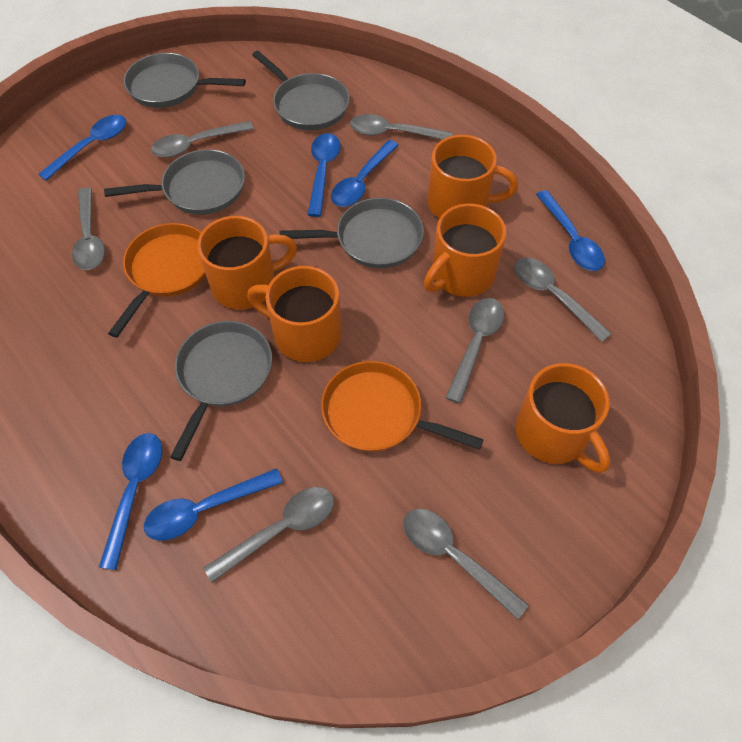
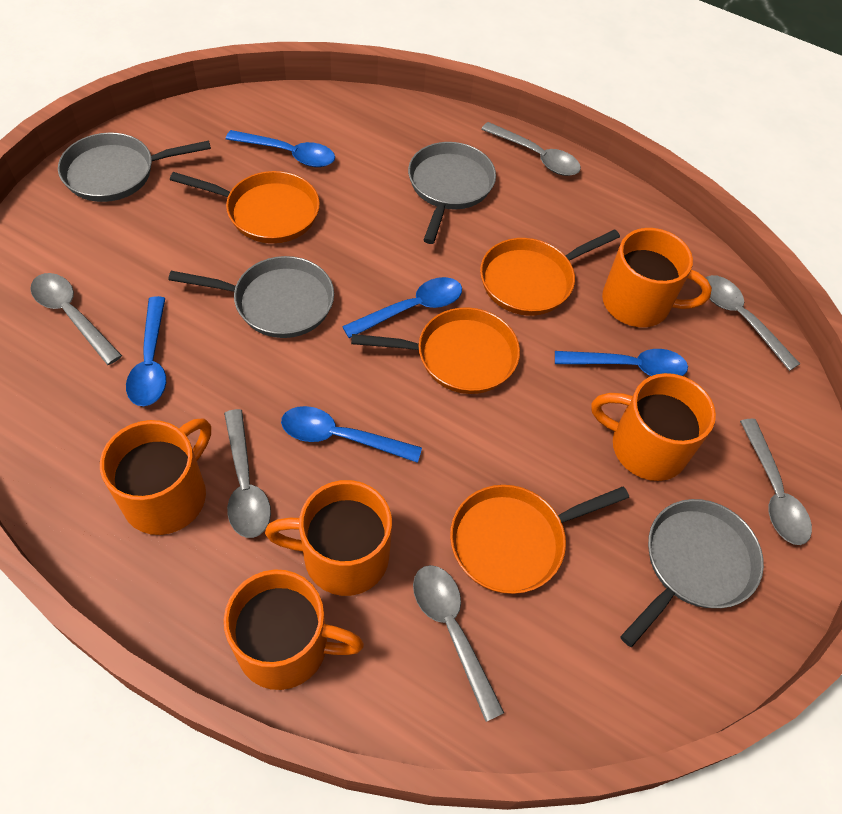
blue spoon: 6 -> 5
grey pan: 5 -> 4
grey spoon: 7 -> 6
orange pan: 2 -> 4

